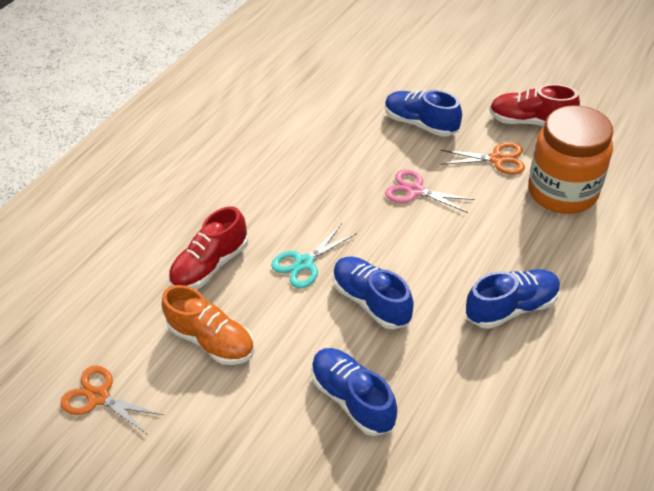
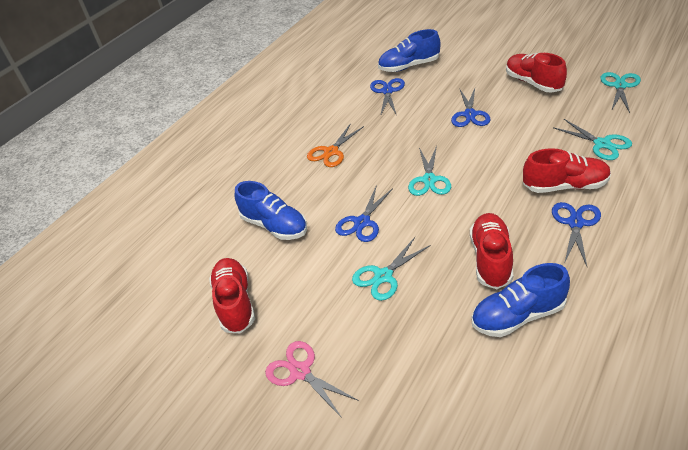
blue scissors: 0 -> 4
blue shoe: 4 -> 3
orange jar: 1 -> 0
orange scissors: 2 -> 1
orange shoe: 1 -> 0
red shoe: 2 -> 4
turquoise scissors: 1 -> 4

